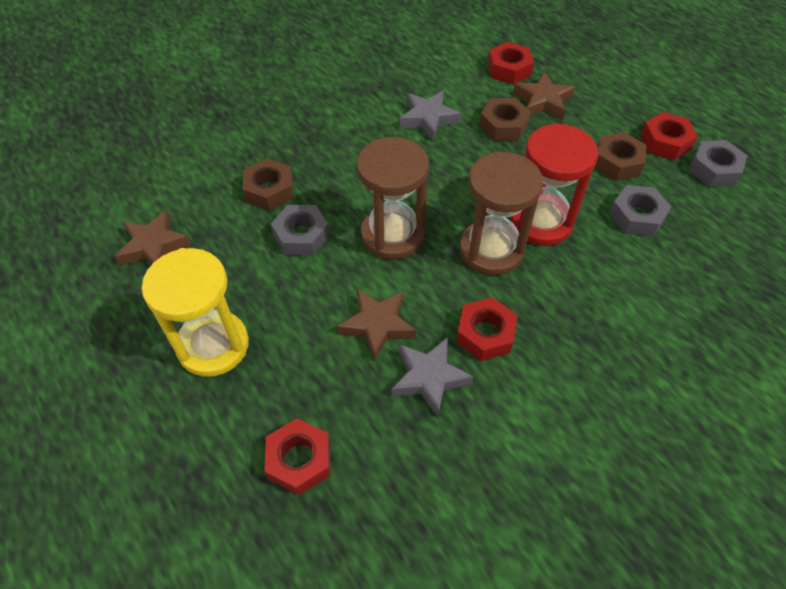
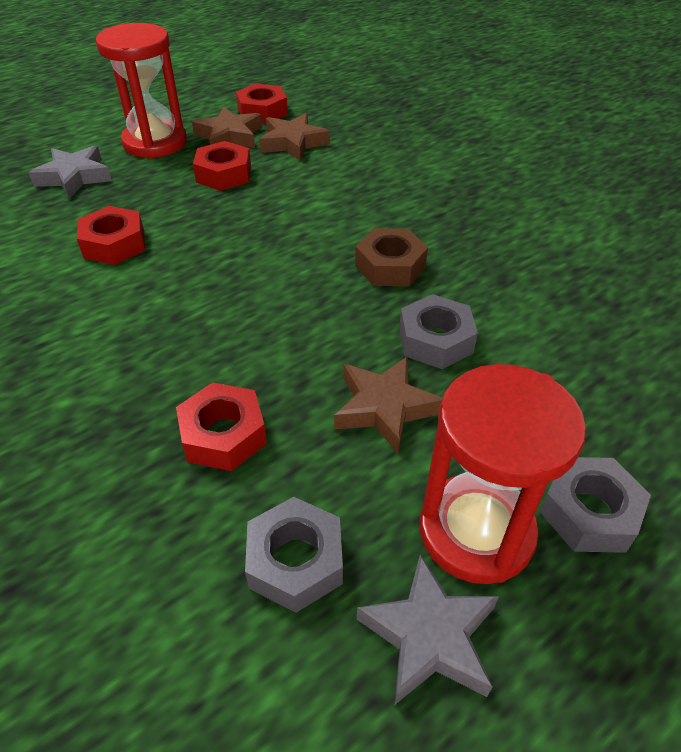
brown hourglass: 2 -> 0
brown nut: 3 -> 1
red hourglass: 1 -> 2
yellow hourglass: 1 -> 0

